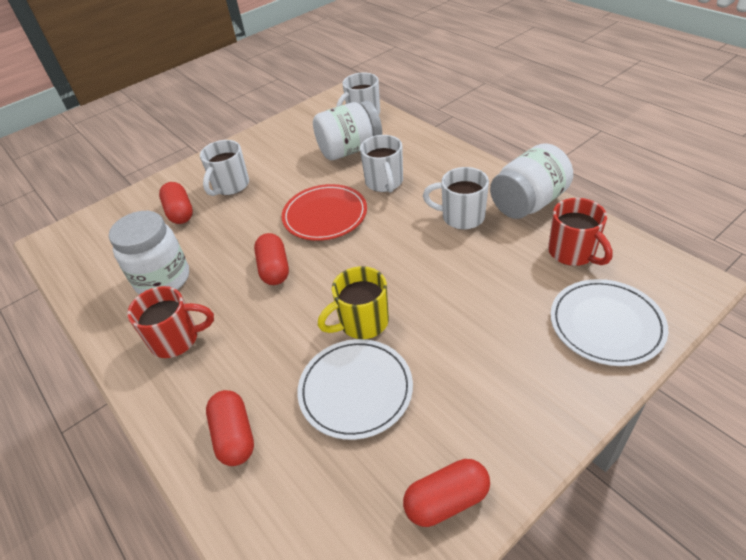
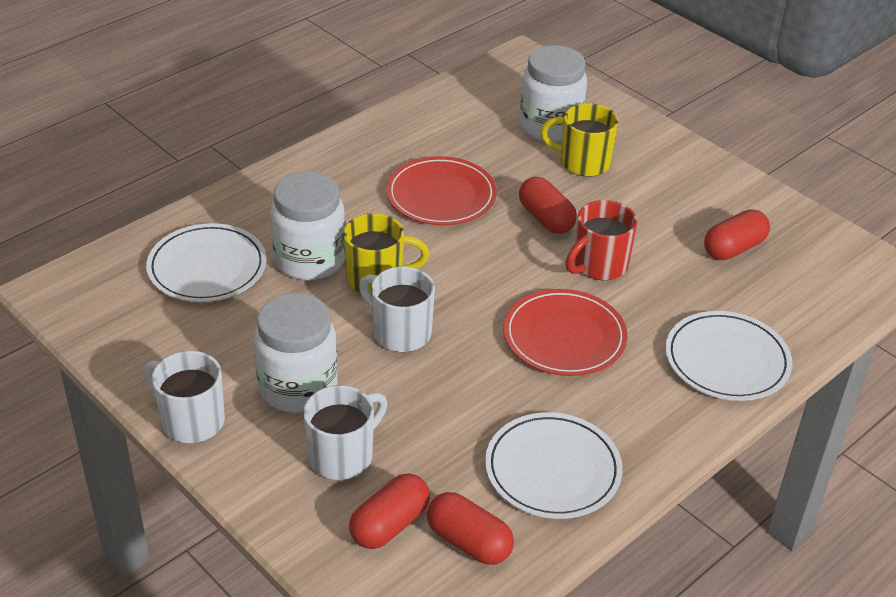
red mug: 2 -> 1
red plate: 1 -> 2
white mug: 4 -> 3
white plate: 2 -> 3
yellow mug: 1 -> 2

